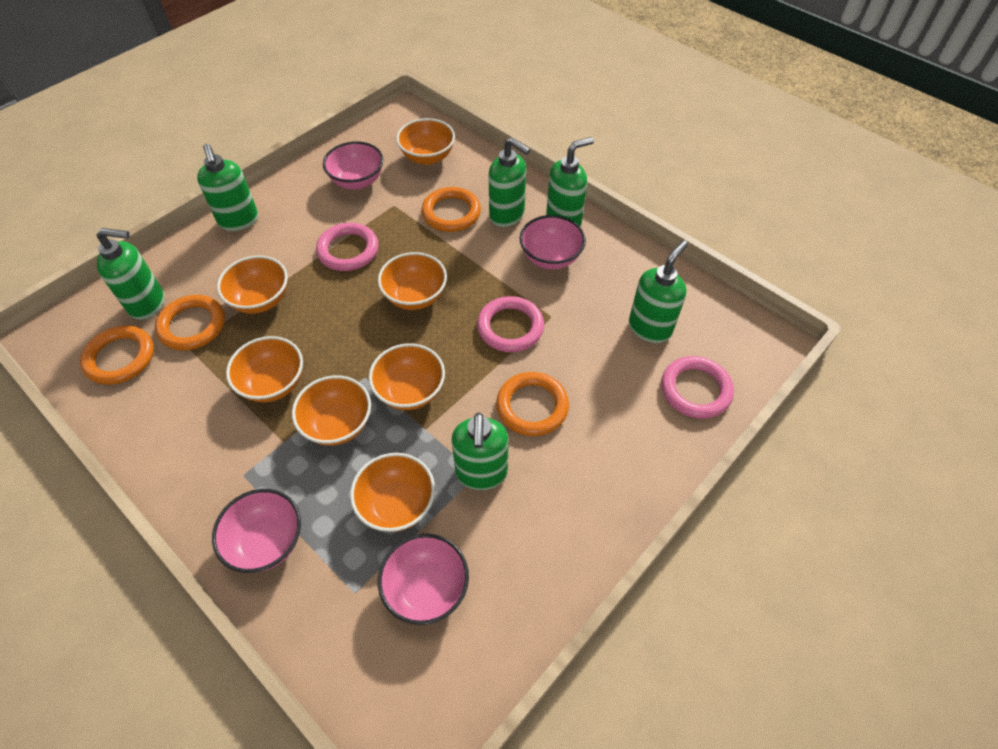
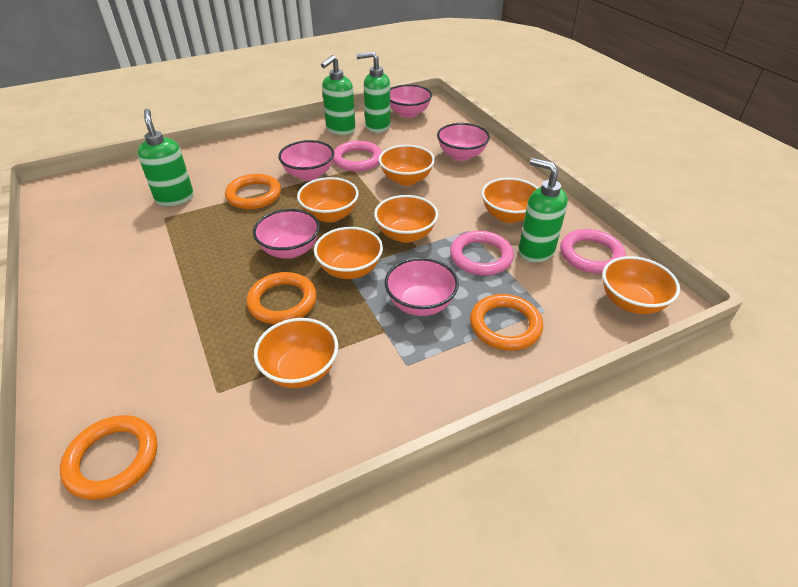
green soap dispenser: 6 -> 4
pink bowl: 4 -> 5

